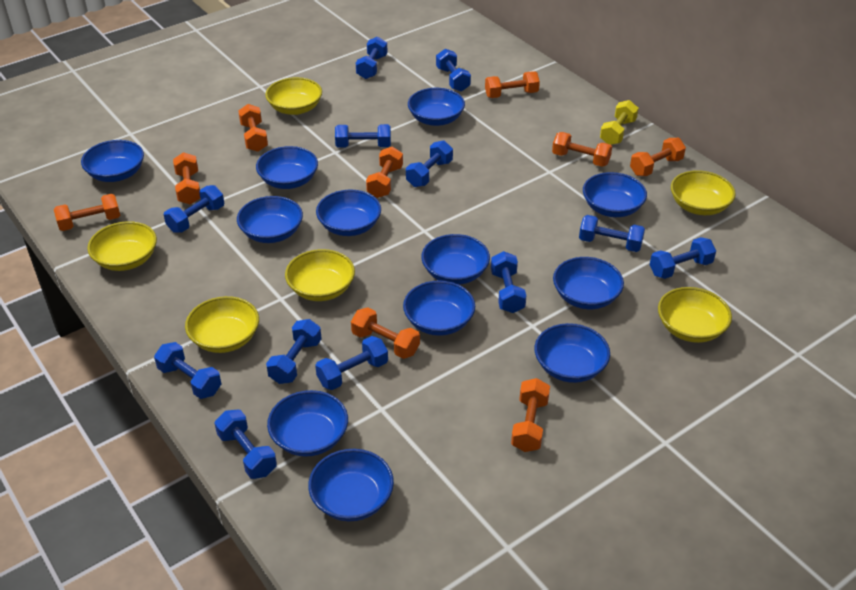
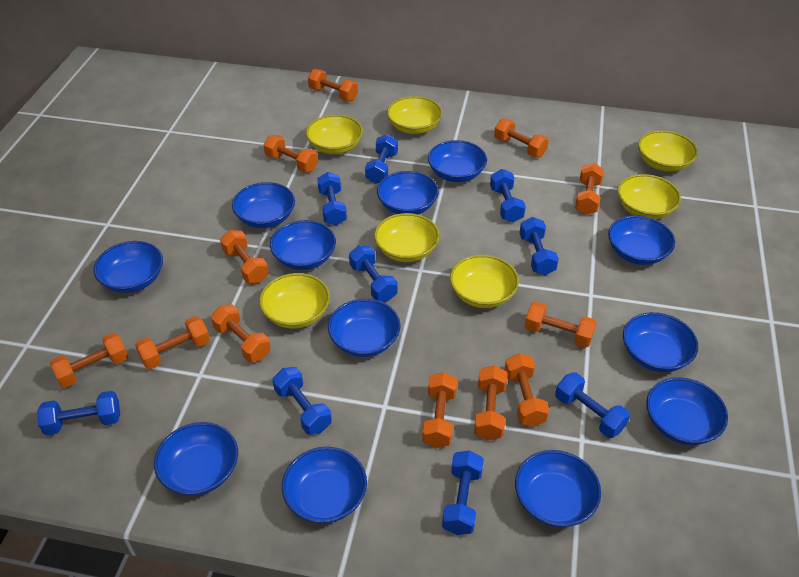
blue dumbbell: 12 -> 9
orange dumbbell: 9 -> 12
yellow bowl: 6 -> 7
yellow dumbbell: 1 -> 0

